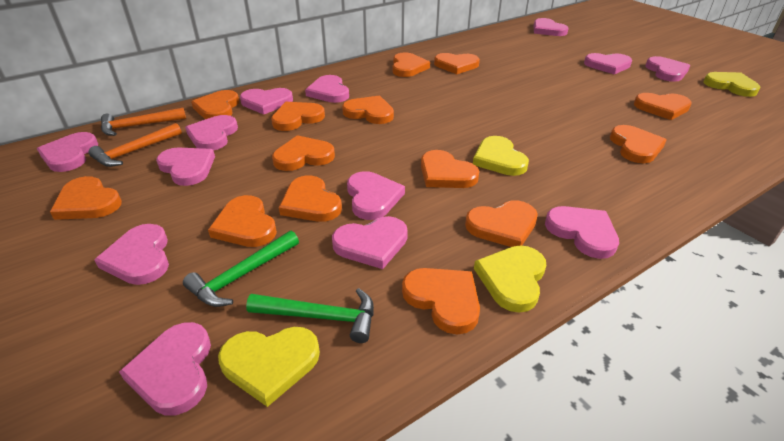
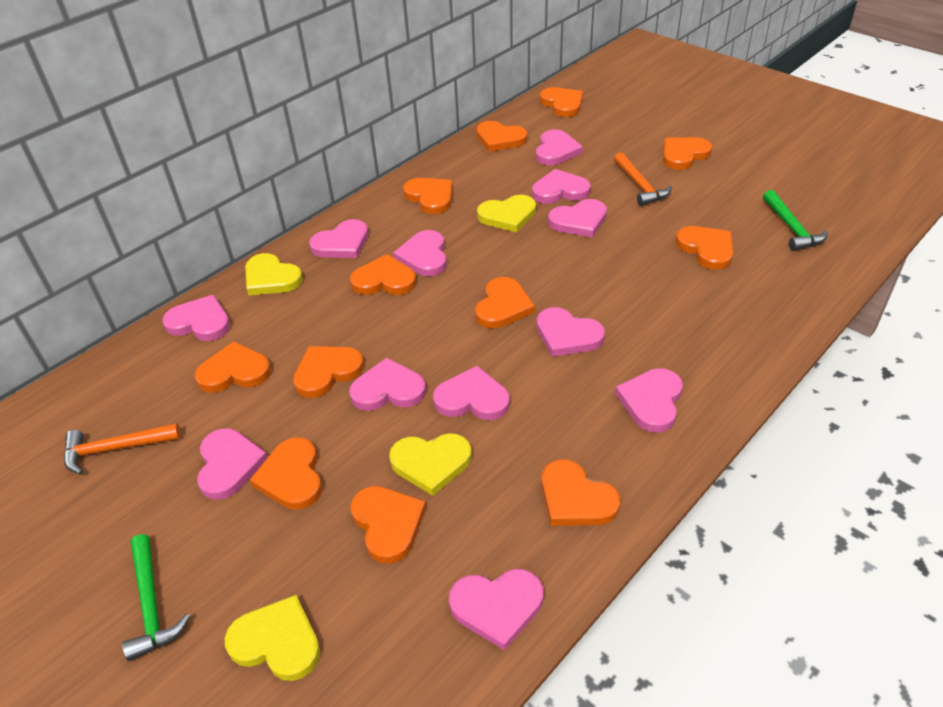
orange heart: 14 -> 12
pink heart: 13 -> 12

